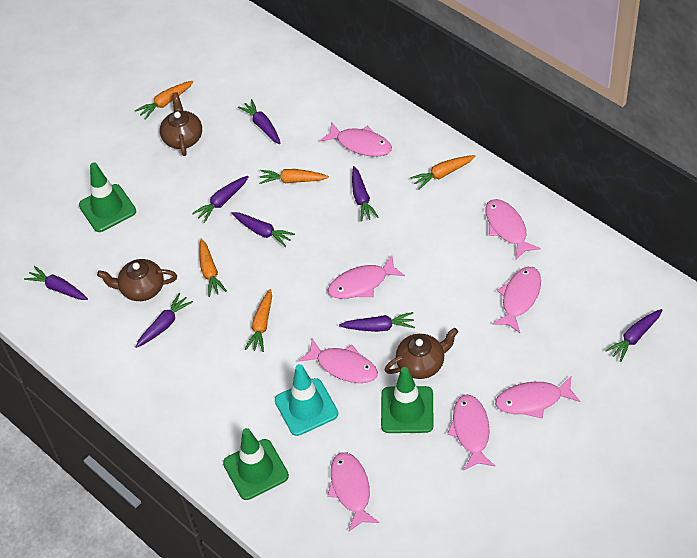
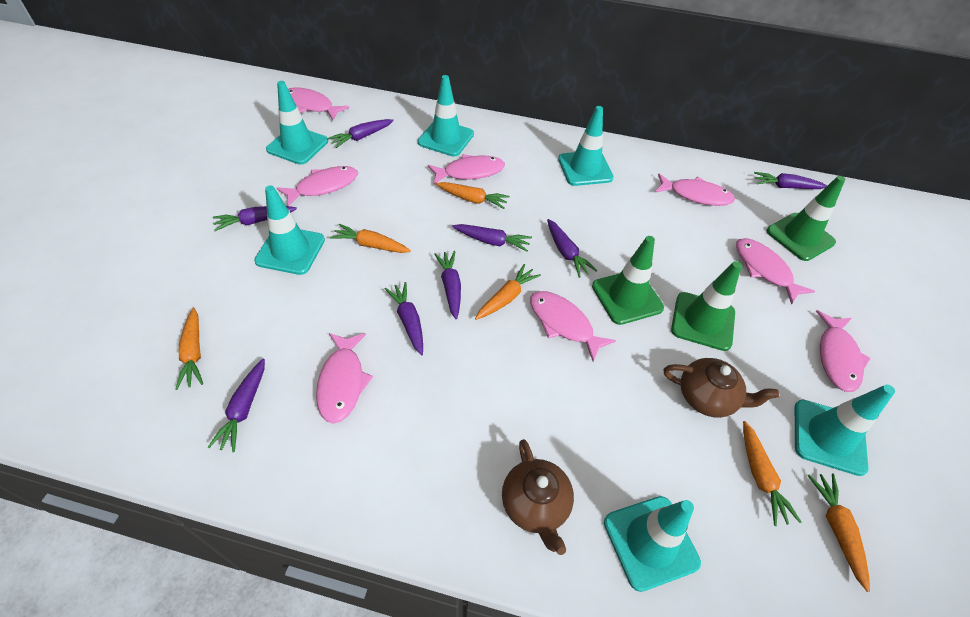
brown teapot: 3 -> 2
orange carrot: 5 -> 6
turquoise traffic cone: 1 -> 6

